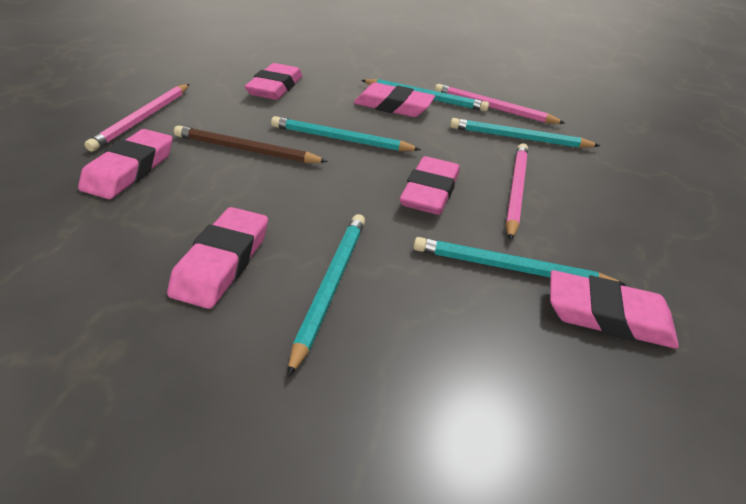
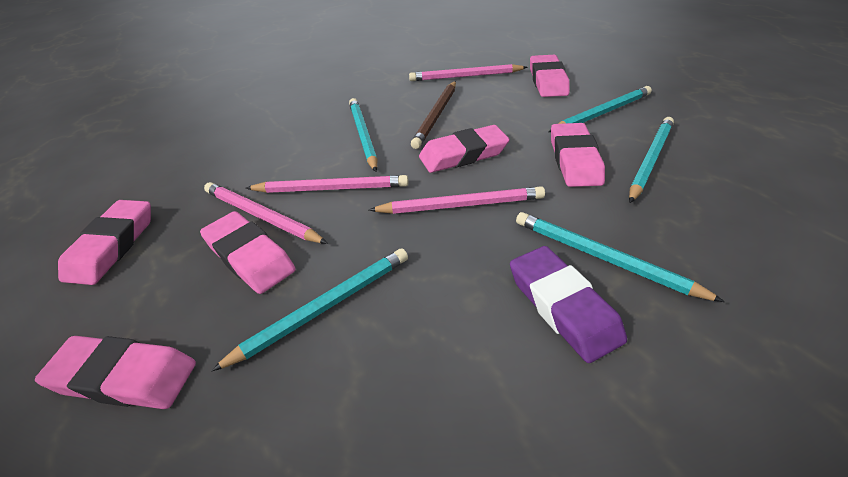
pink pencil: 3 -> 4
purple eraser: 0 -> 1

